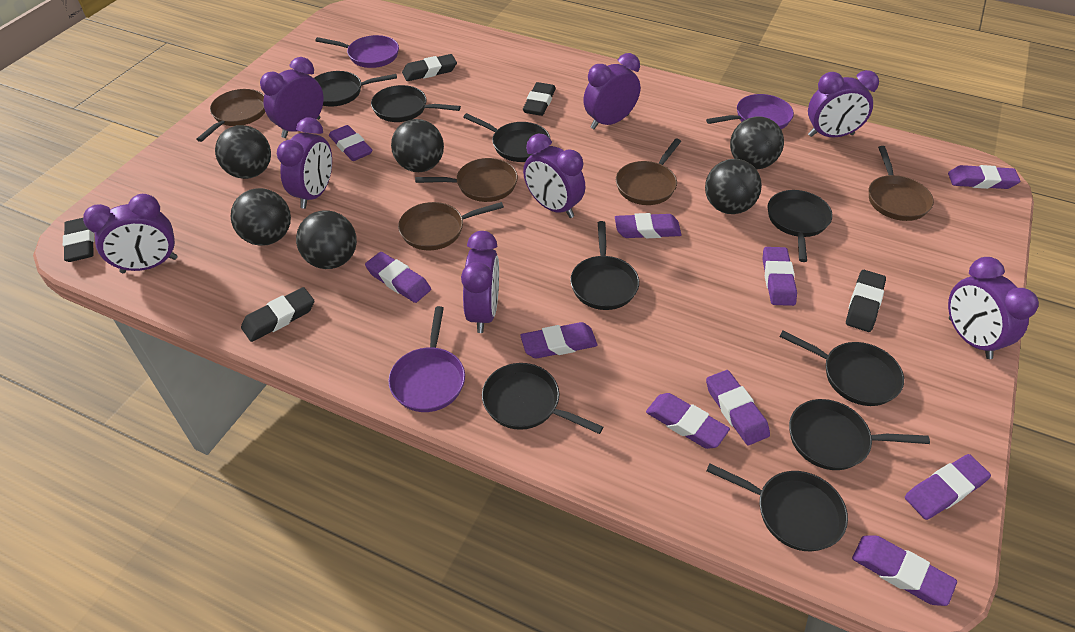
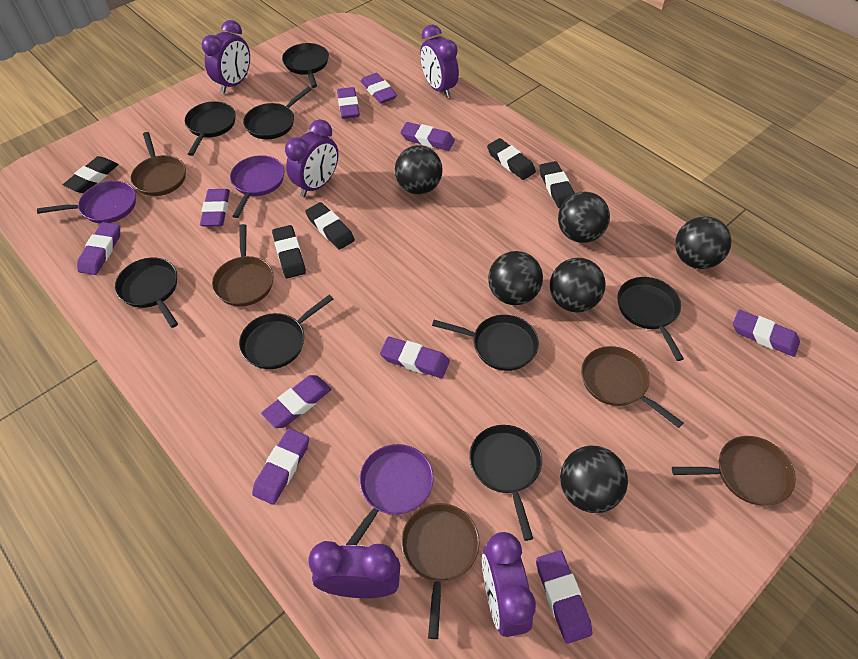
black pan: 9 -> 8
purple clock: 8 -> 5

